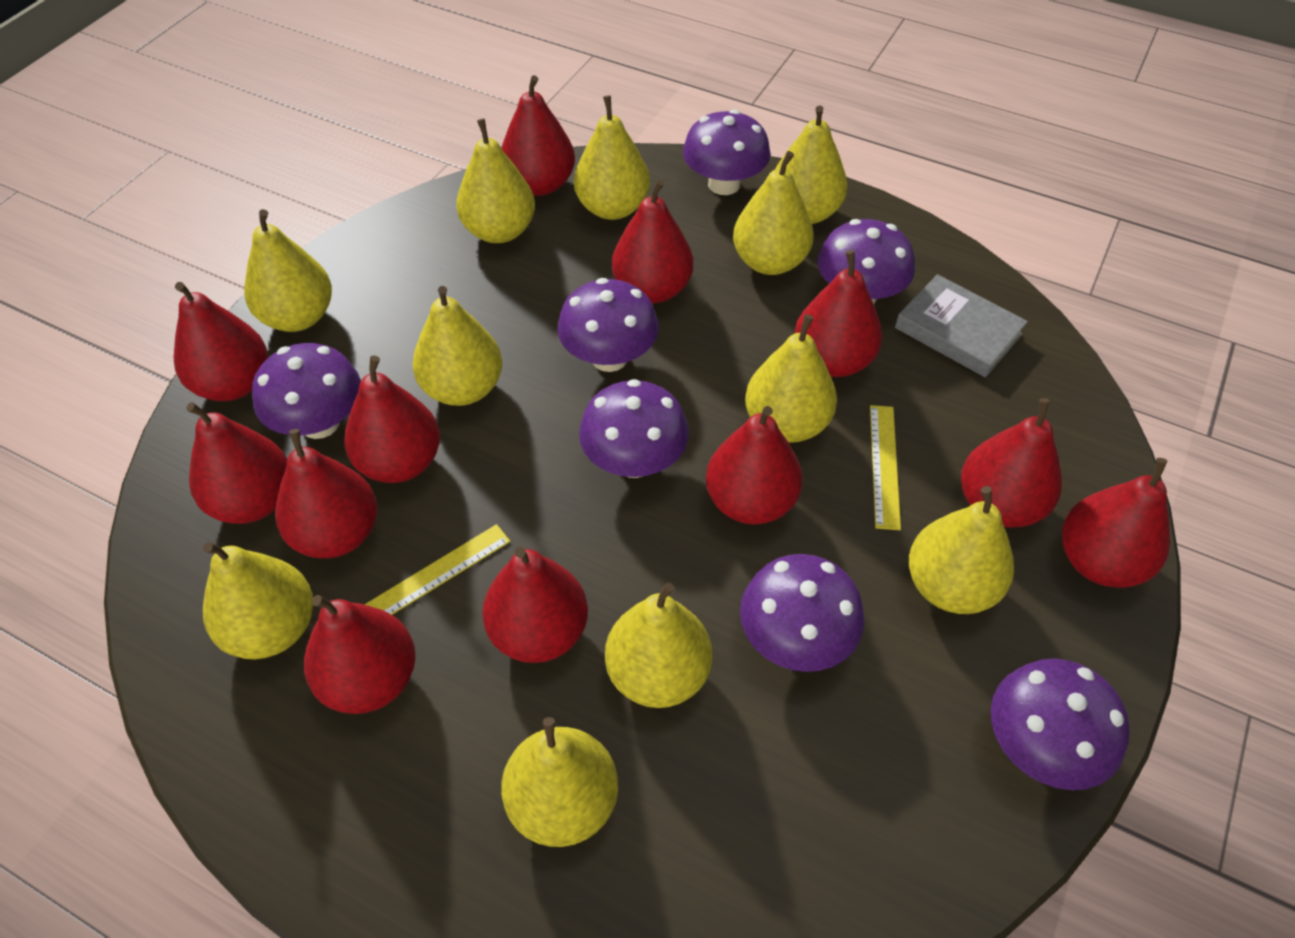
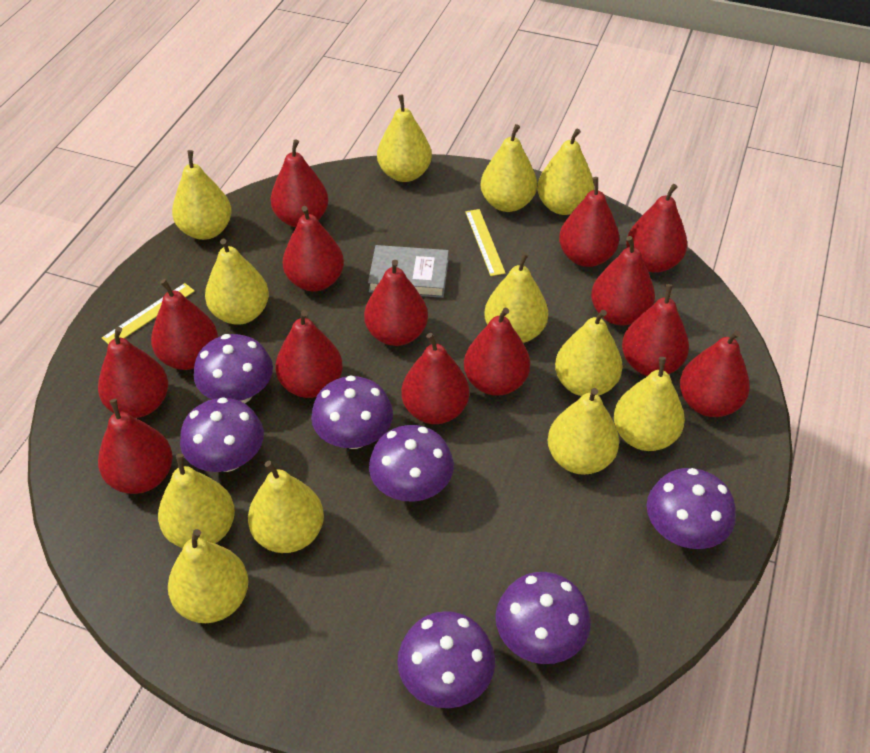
red pear: 12 -> 14
yellow pear: 11 -> 12

